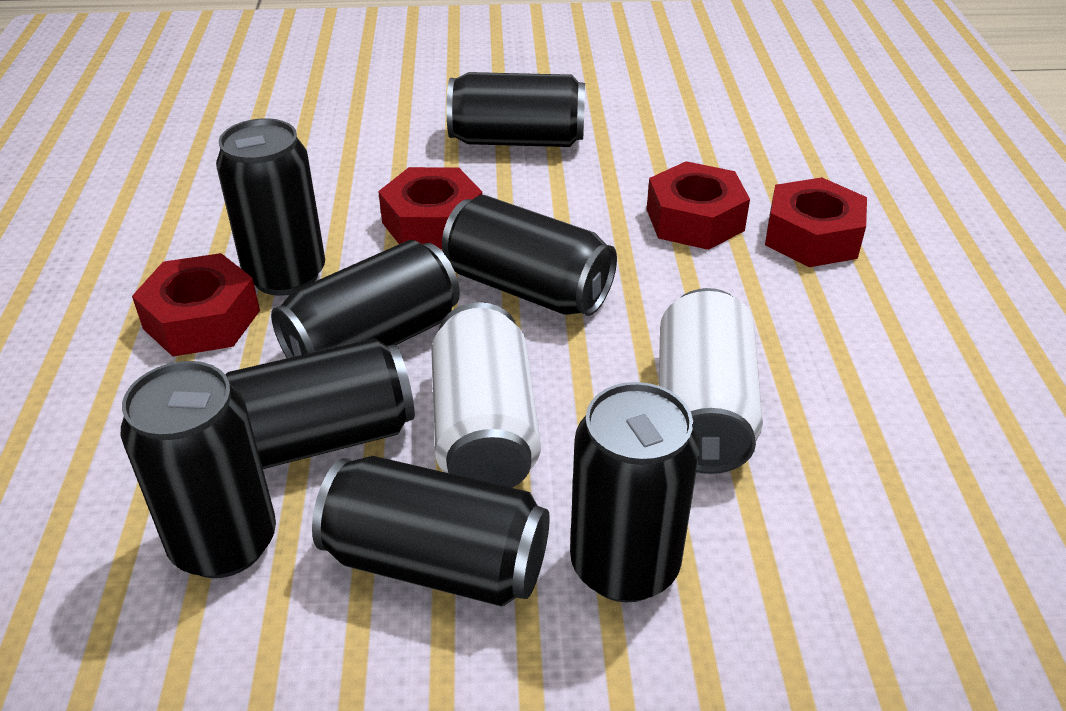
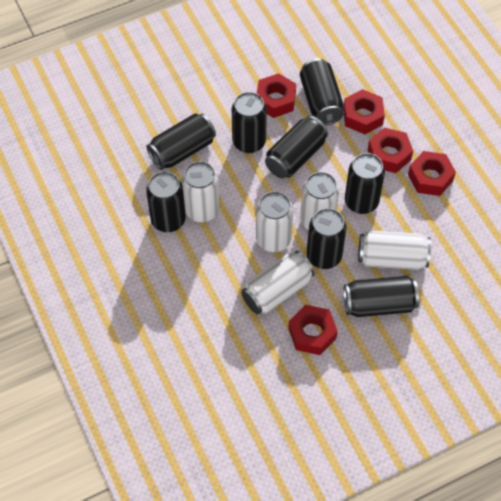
red nut: 4 -> 5
white can: 2 -> 5

